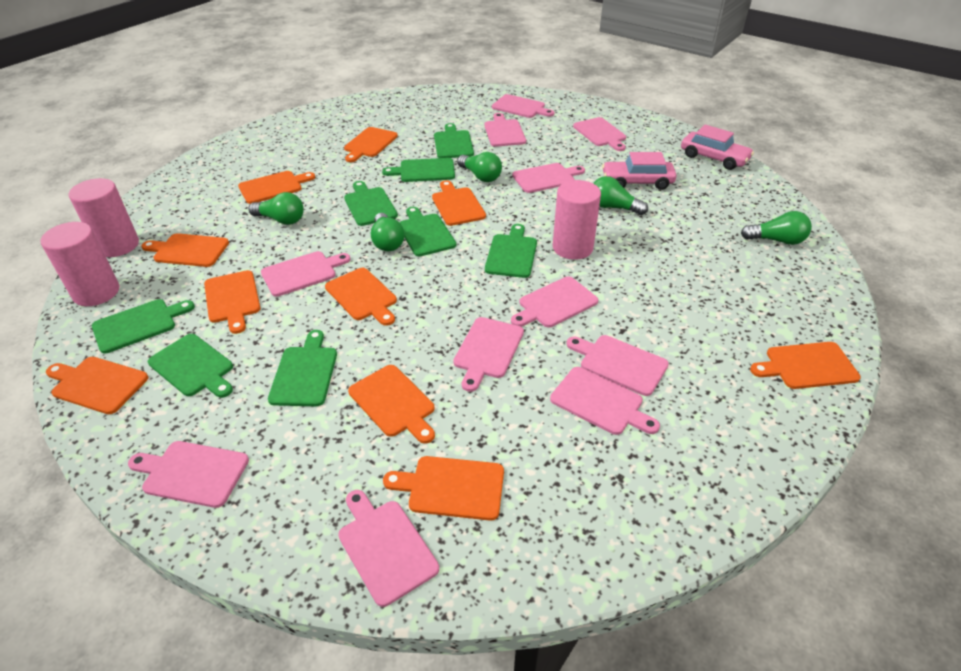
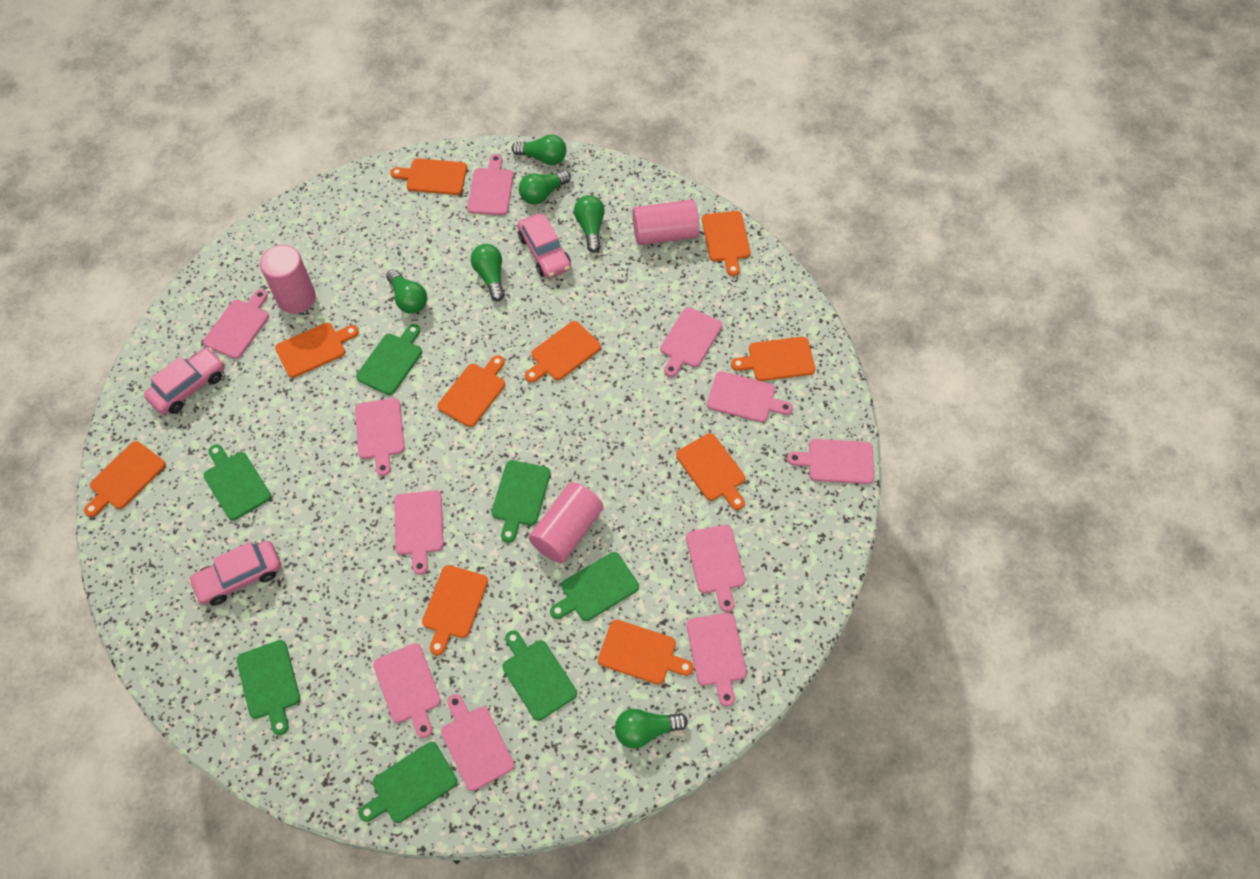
green cutting board: 8 -> 7
green light bulb: 5 -> 6
pink car: 2 -> 3

